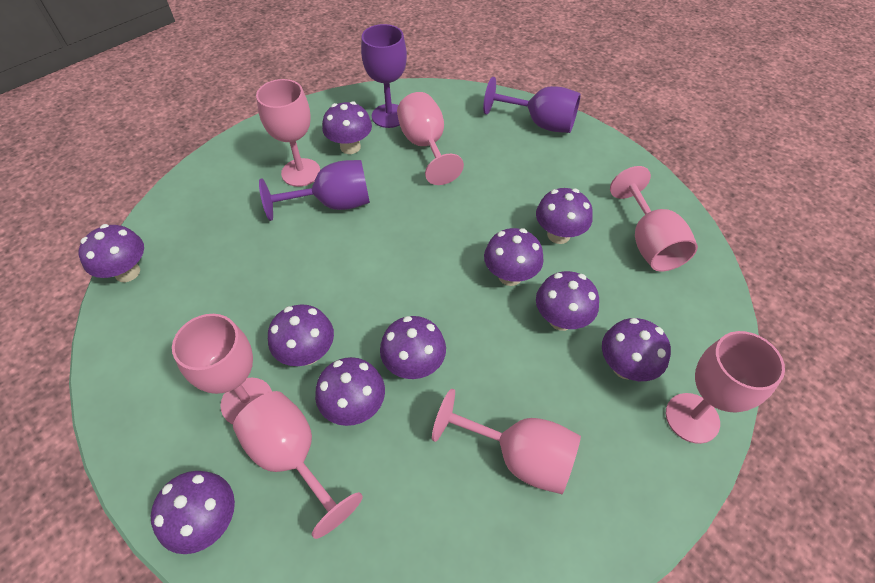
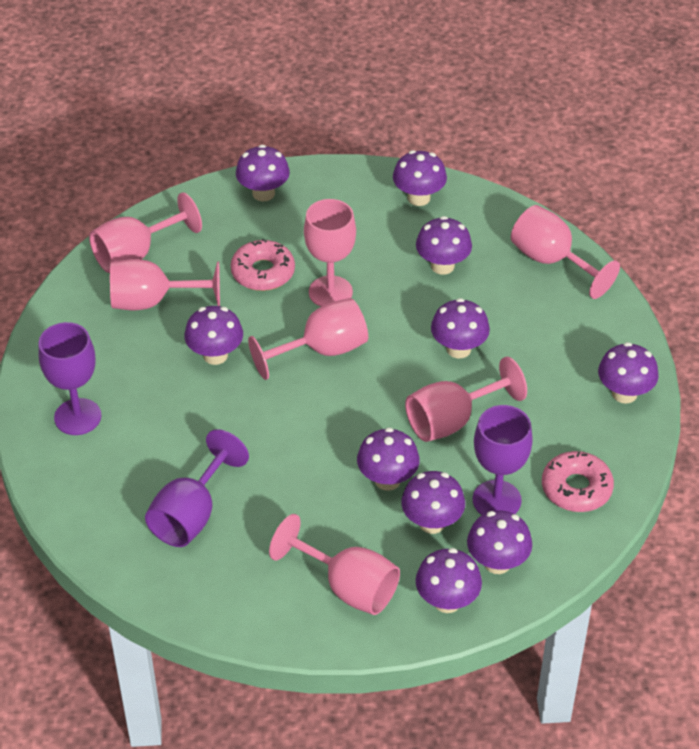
pink donut: 0 -> 2

